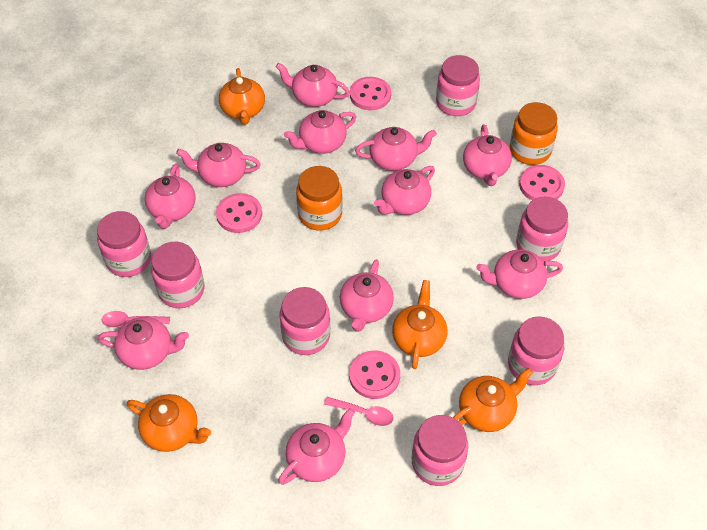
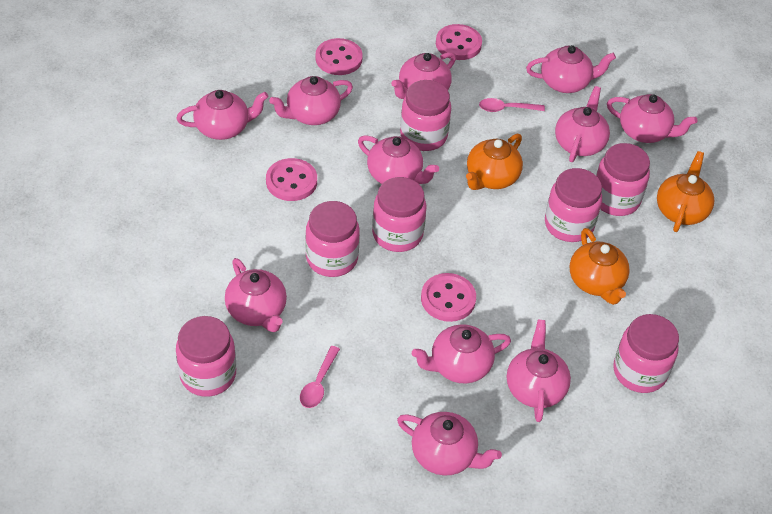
orange jar: 2 -> 0
orange teapot: 4 -> 3

